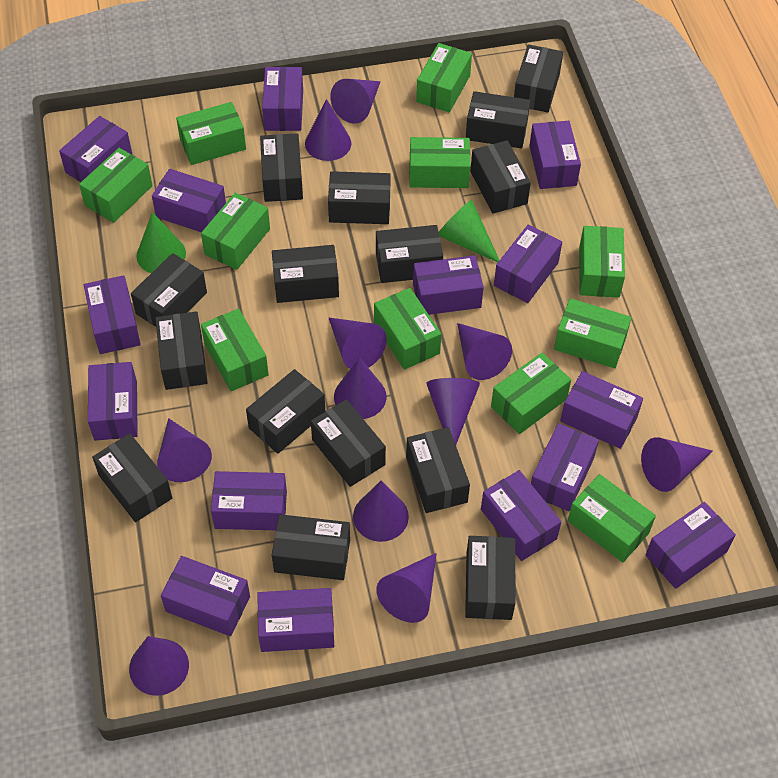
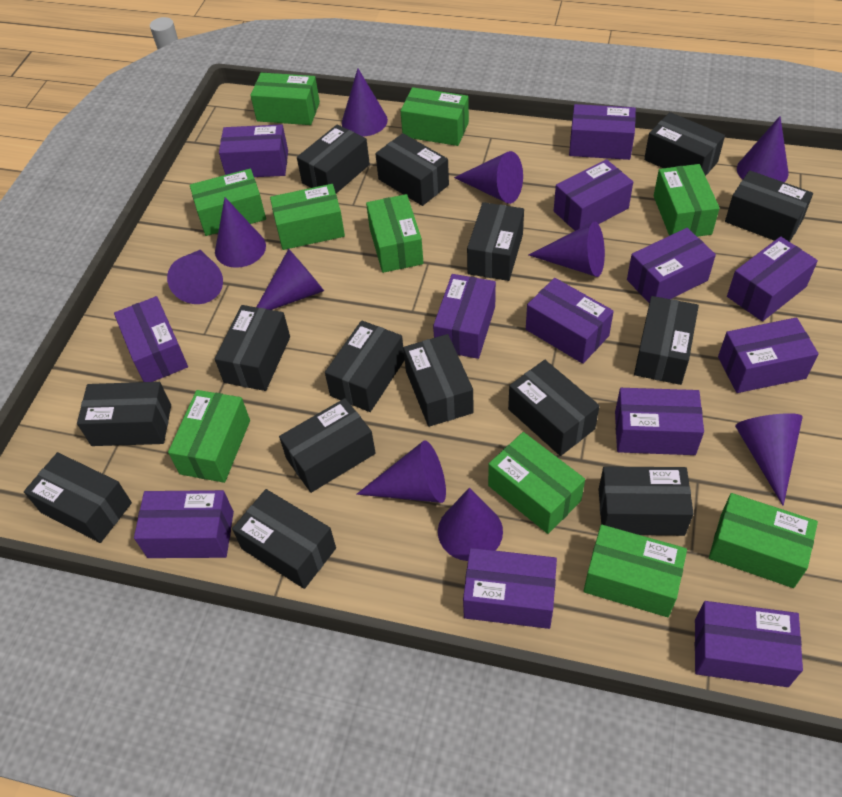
green box: 11 -> 10
green cone: 2 -> 0
purple box: 15 -> 13
purple cone: 11 -> 10

